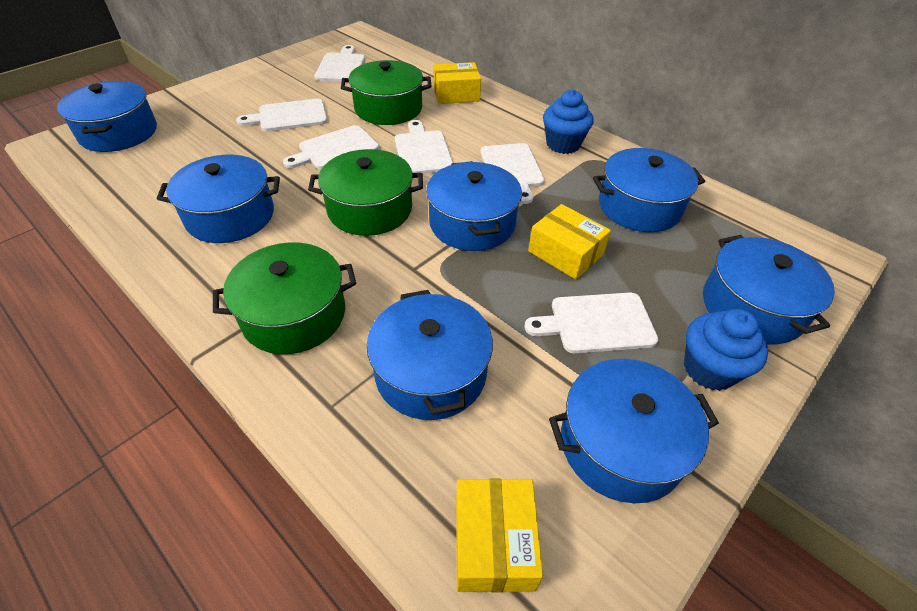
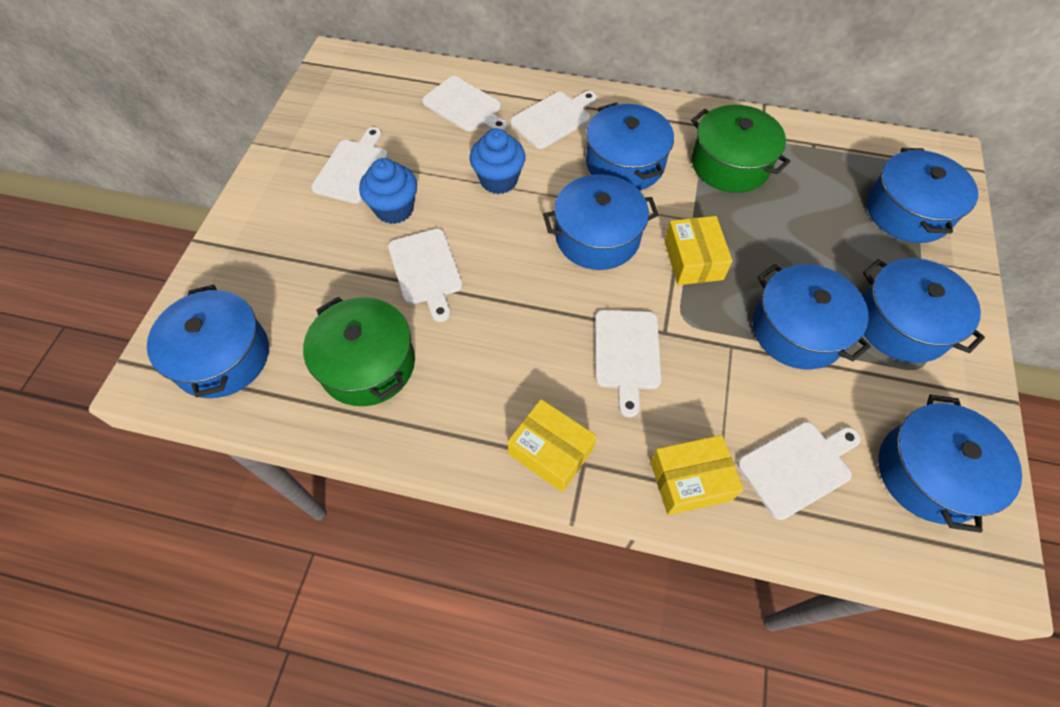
green pot: 3 -> 2

